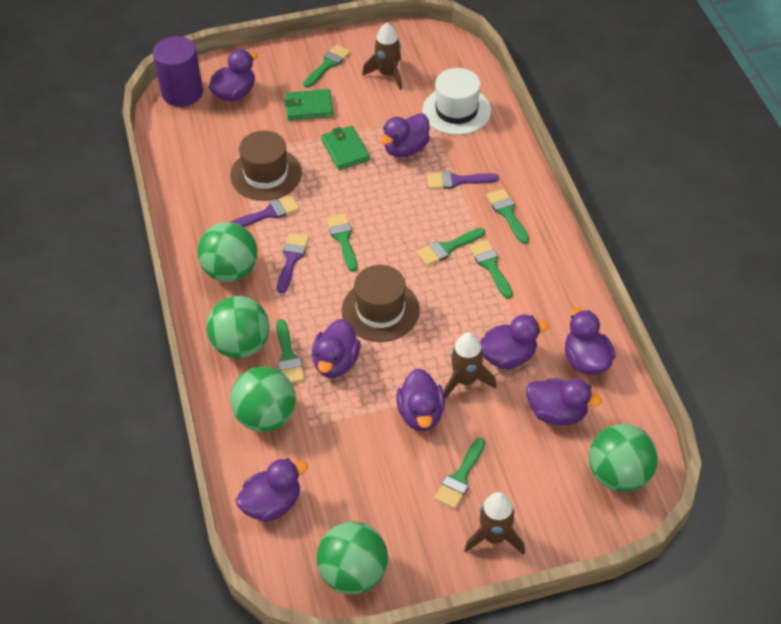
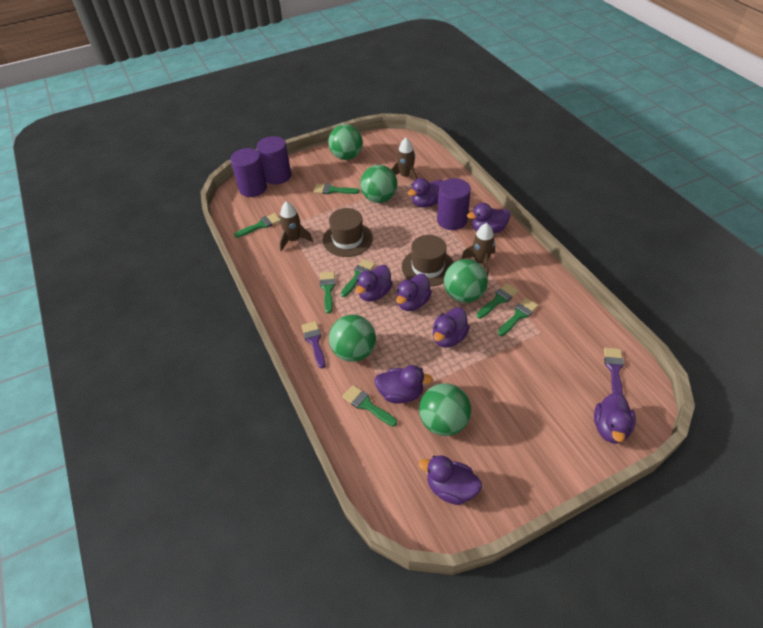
green wallet: 2 -> 0
purple brush: 3 -> 2
purple cylinder: 1 -> 3
white hat: 1 -> 0

